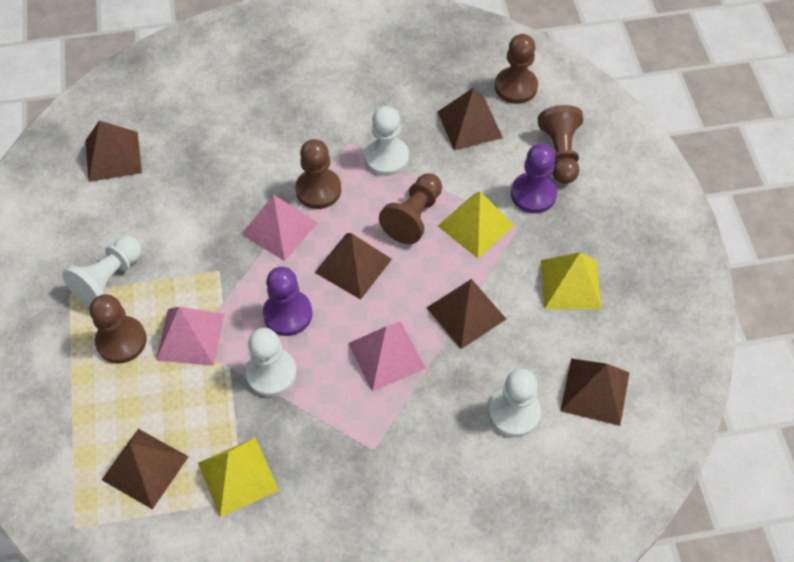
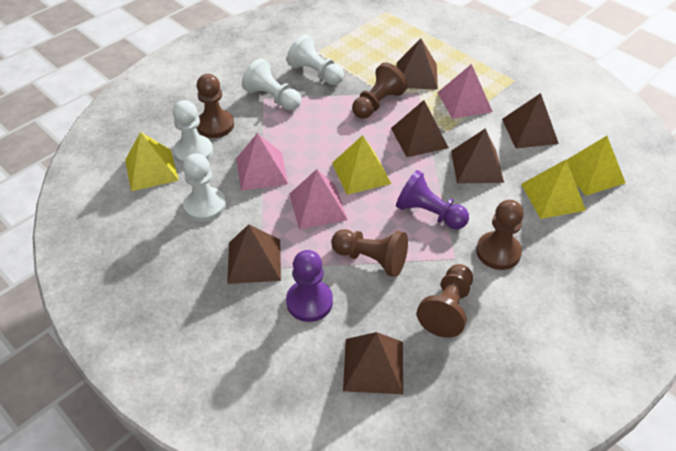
yellow pyramid: 3 -> 4

